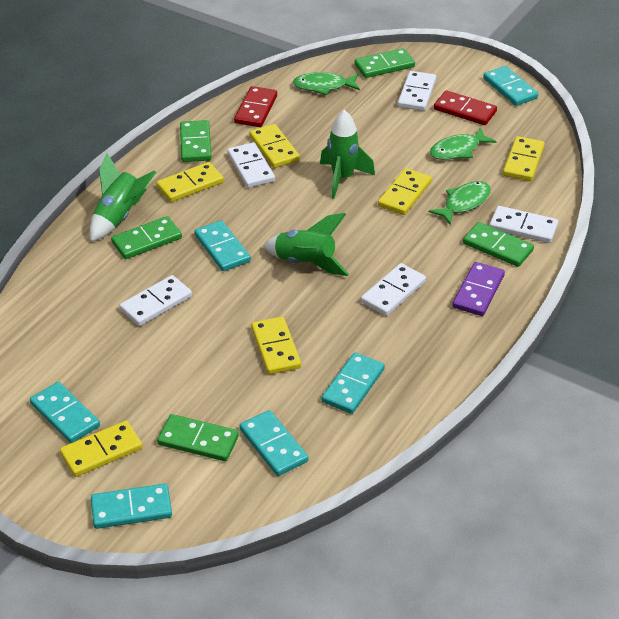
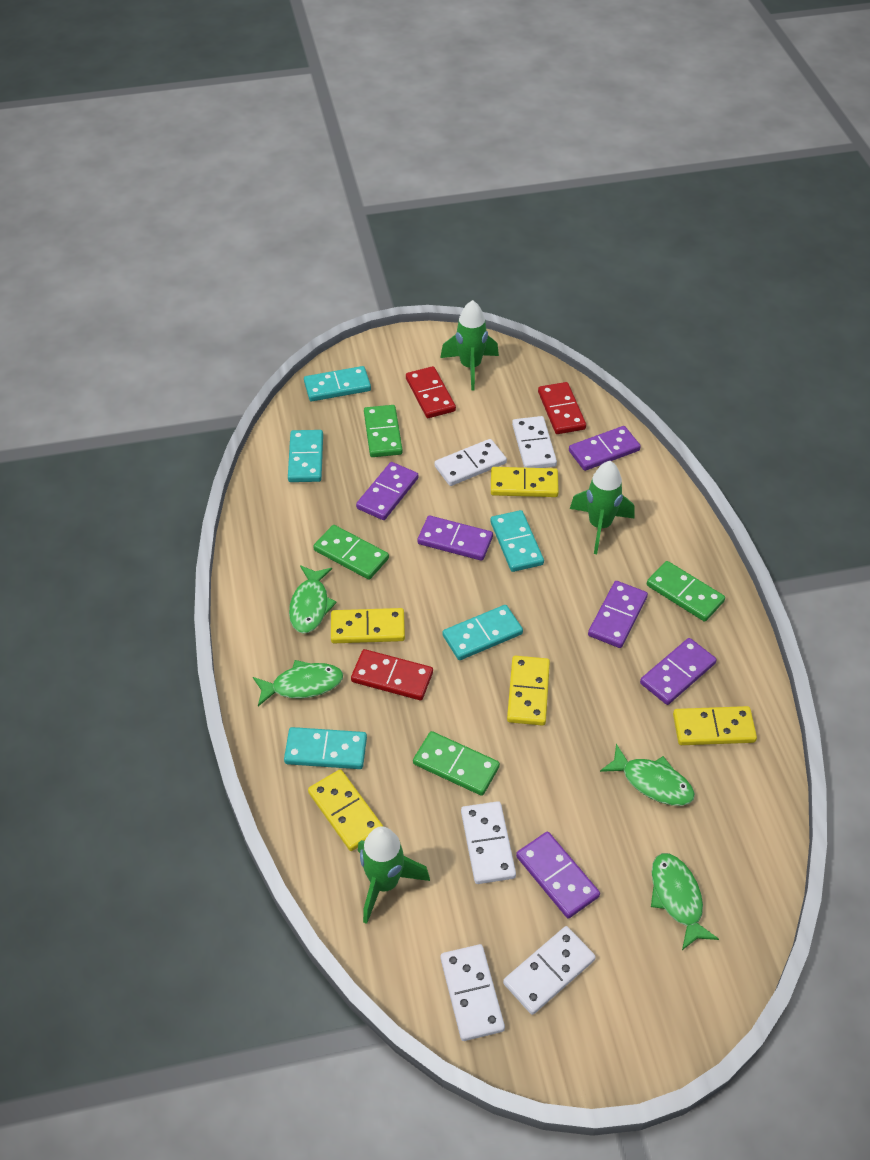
green domino: 5 -> 4
green fish: 3 -> 4
purple domino: 1 -> 6
red domino: 2 -> 3
turquoise domino: 6 -> 5
yellow domino: 6 -> 5

